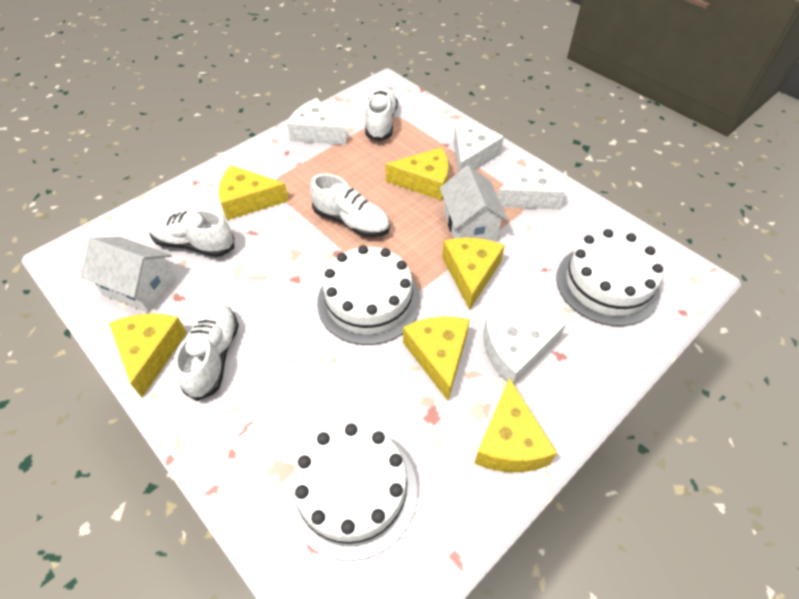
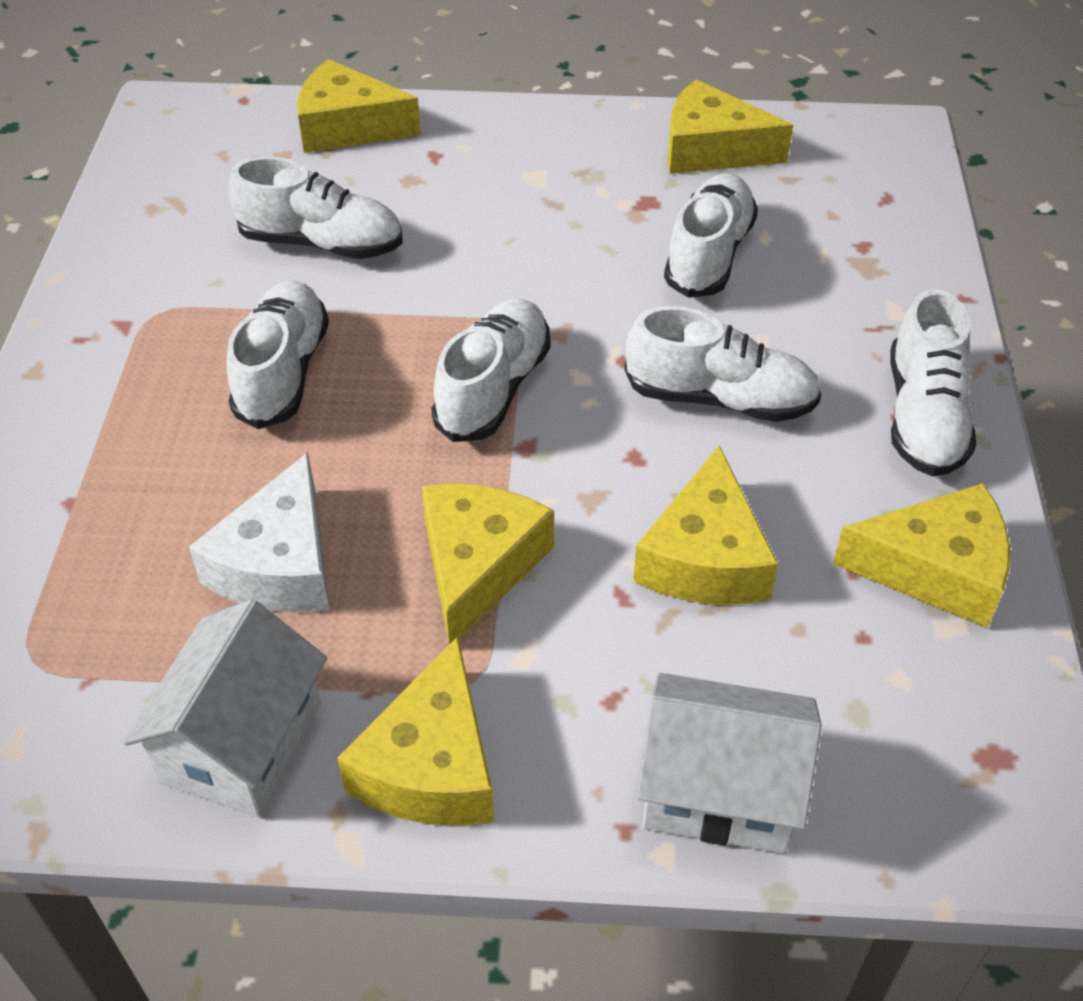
white cake: 3 -> 0
white cheese: 4 -> 1
white shoe: 4 -> 6

